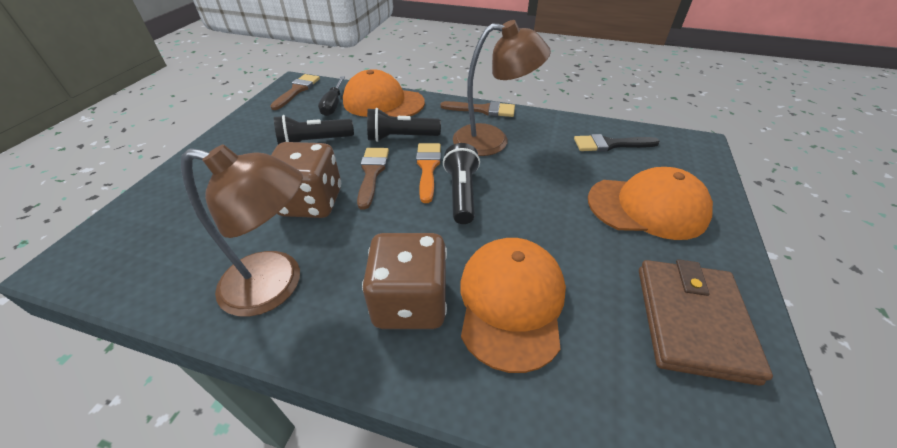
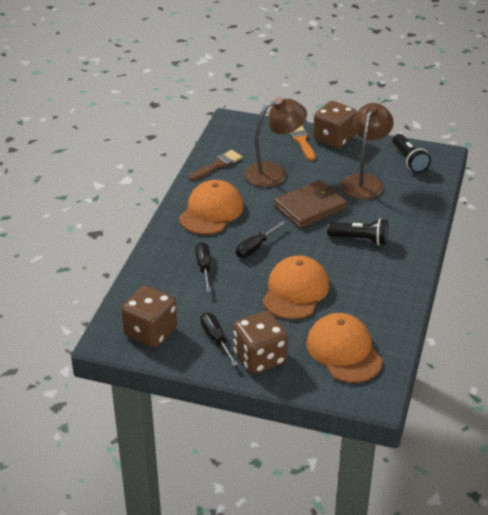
black brush: 1 -> 0
black flashlight: 3 -> 2
black screwdriver: 1 -> 3
brown brush: 3 -> 1
brown dice: 2 -> 3

